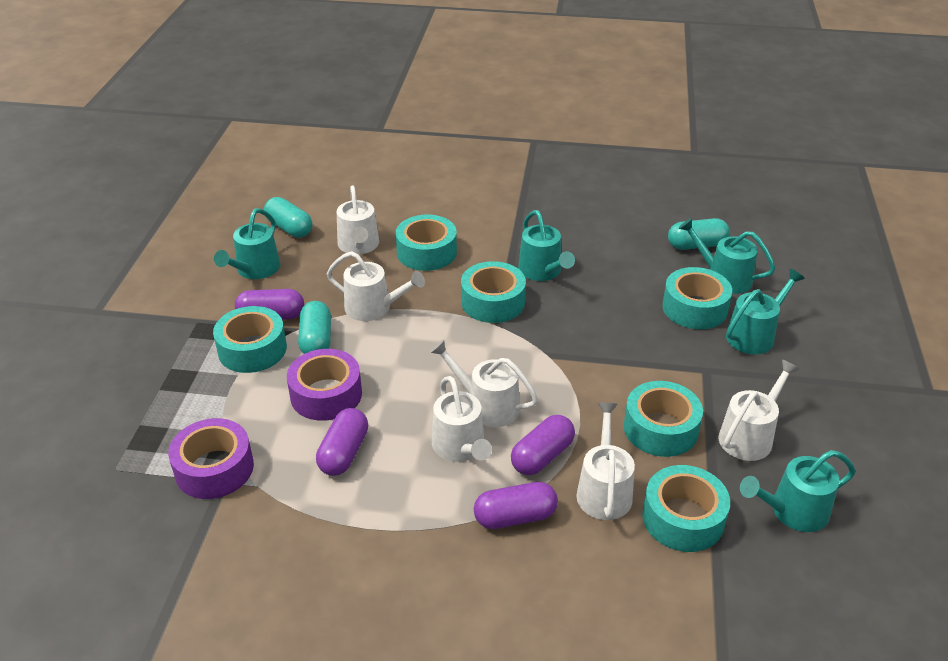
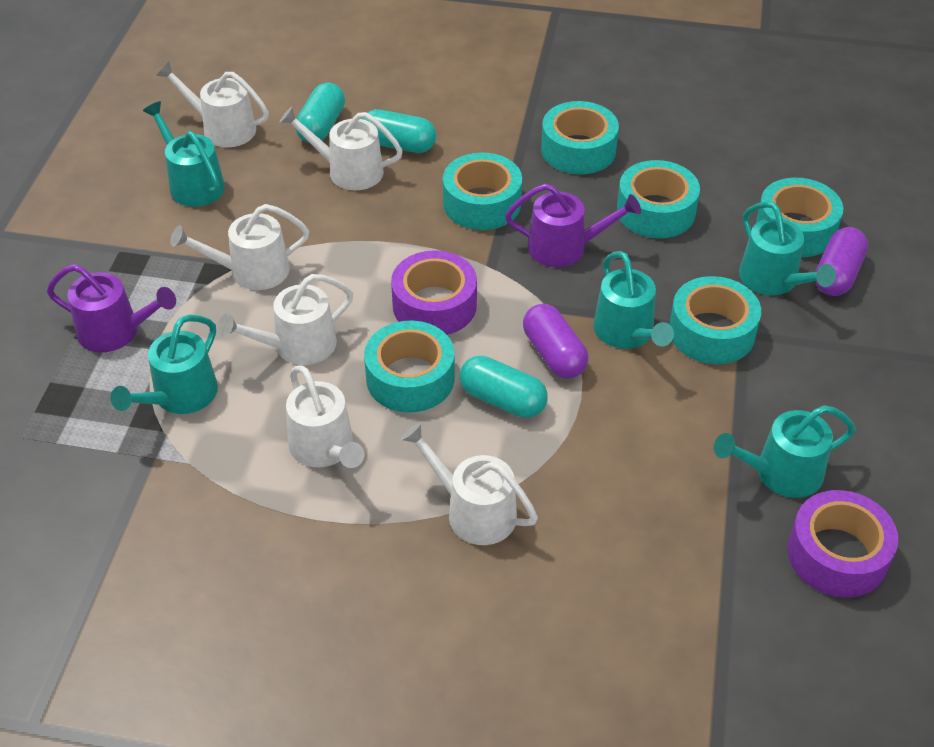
purple capsule: 4 -> 2
purple watering can: 0 -> 2

